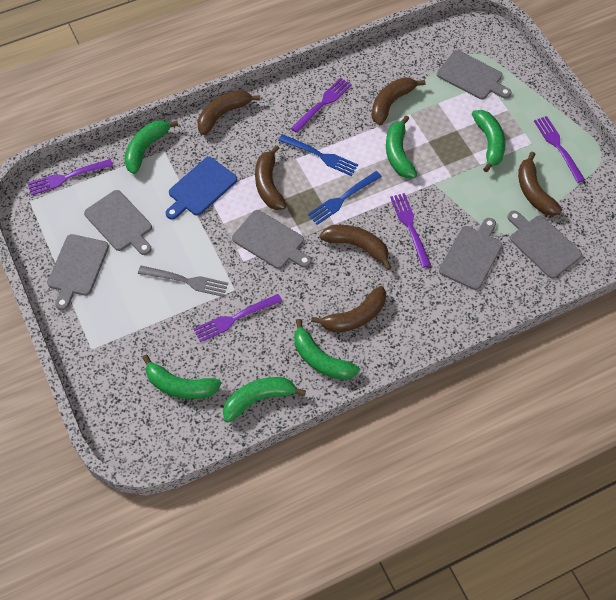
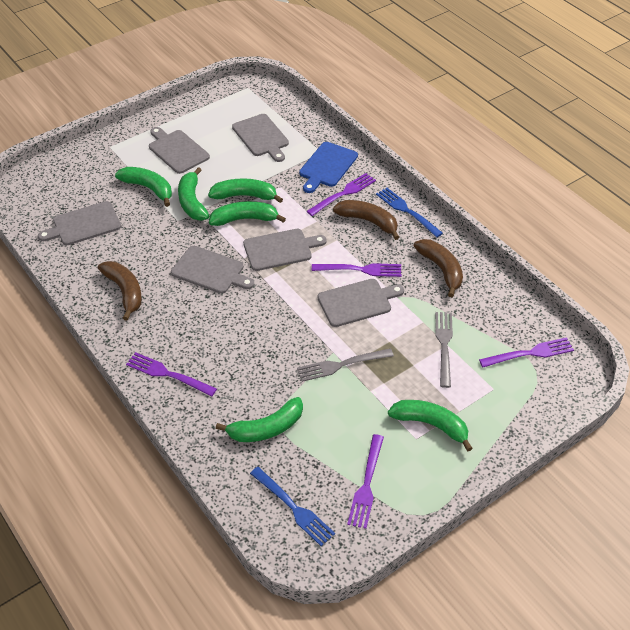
brown banana: 6 -> 3
grey fork: 1 -> 2

